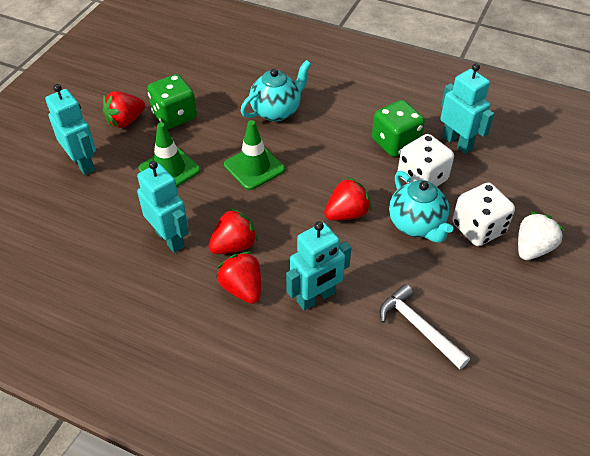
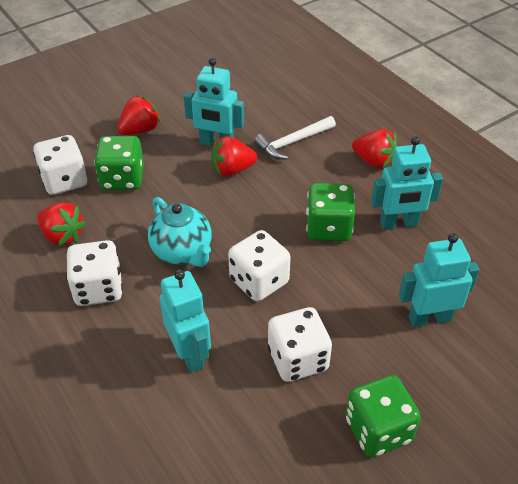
green dice: 2 -> 3
green traffic cone: 2 -> 0
turquoise teapot: 2 -> 1
white dice: 2 -> 4
white strawberry: 1 -> 0

